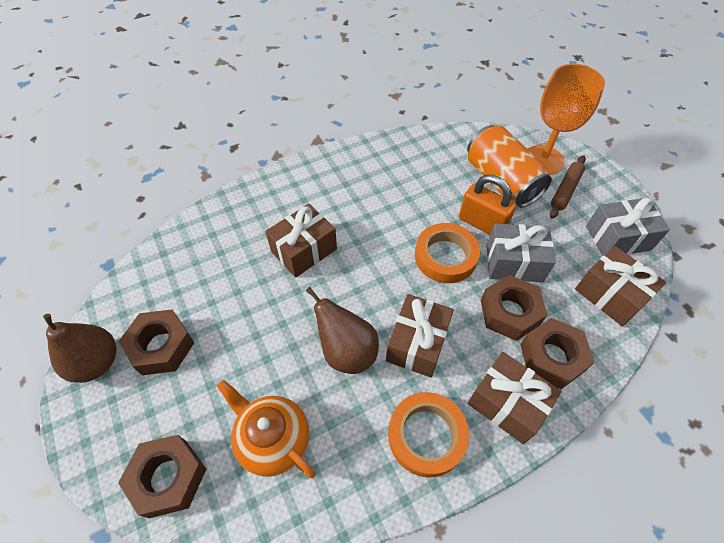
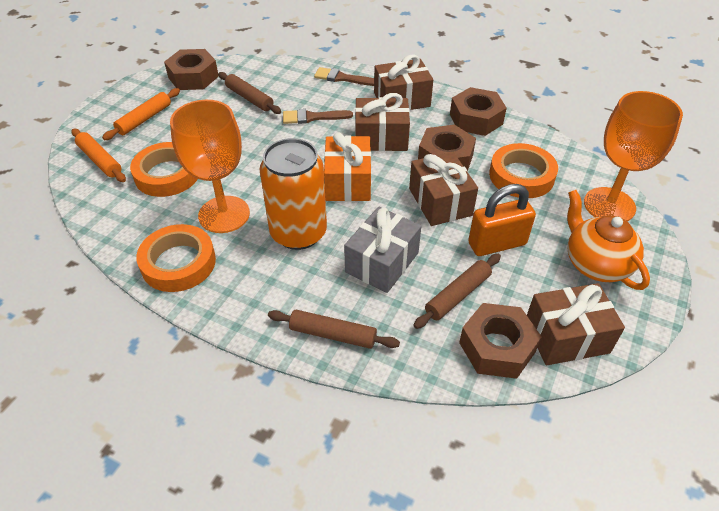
brown brush: 0 -> 2
brown pear: 2 -> 0
brown rolling pin: 1 -> 3
grey gift: 2 -> 1
orange gift: 0 -> 1
orange goblet: 1 -> 2
orange rolling pin: 0 -> 2
orange tape: 2 -> 3

